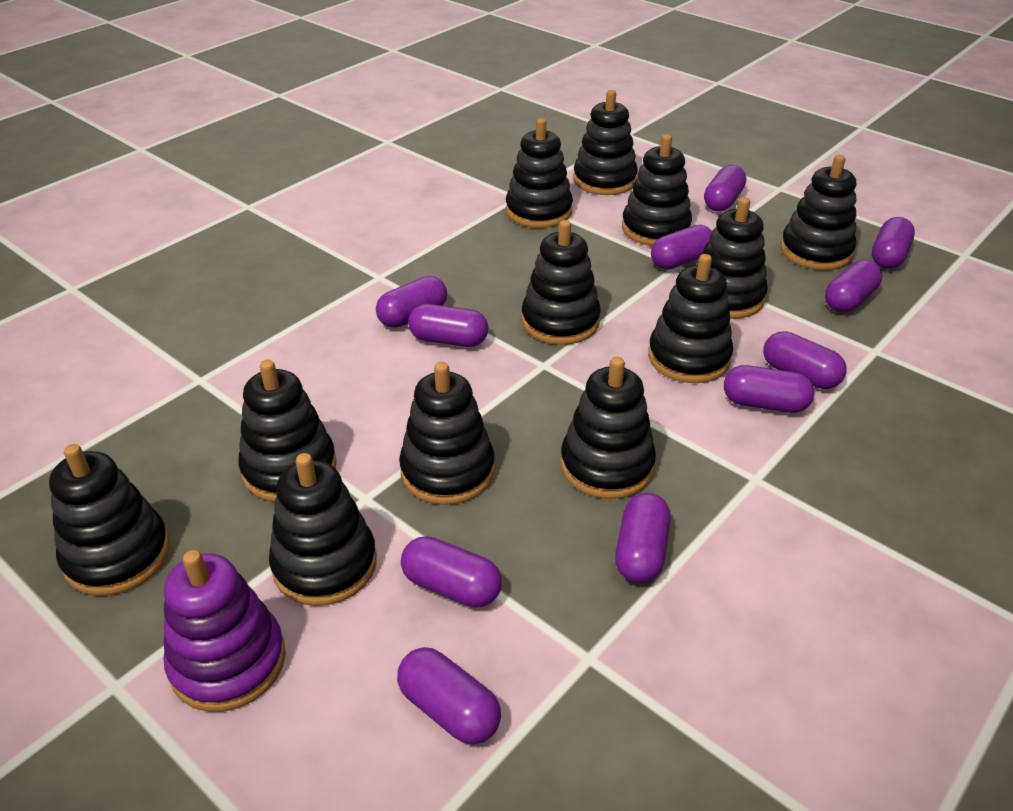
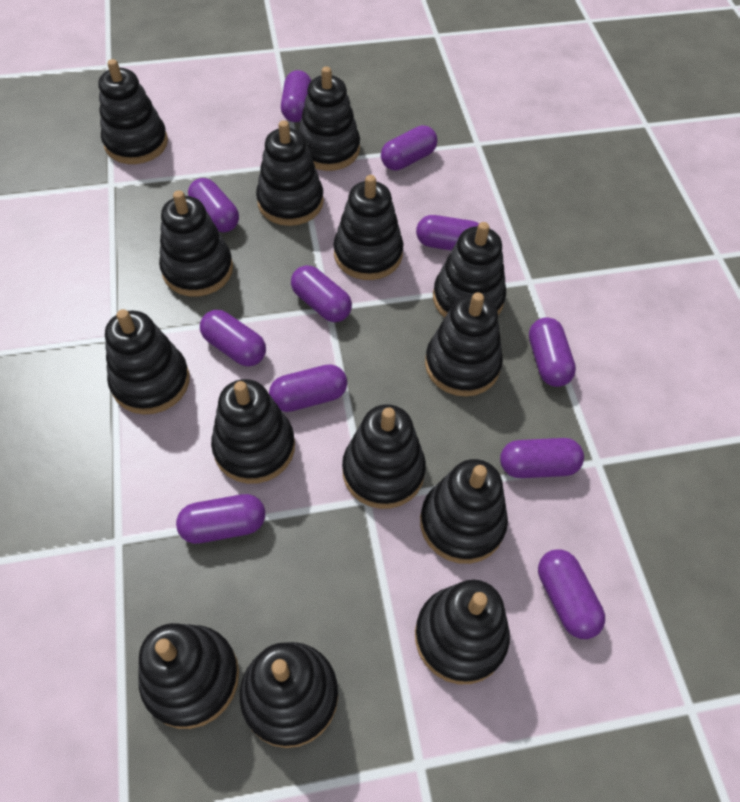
black stacking toy: 12 -> 14
purple stacking toy: 1 -> 0

